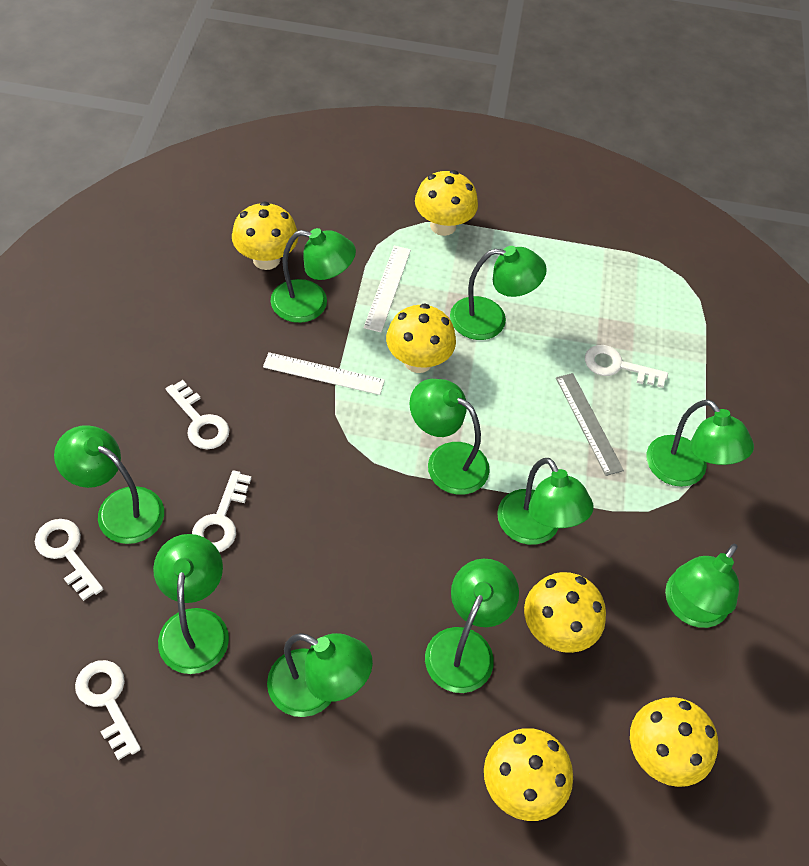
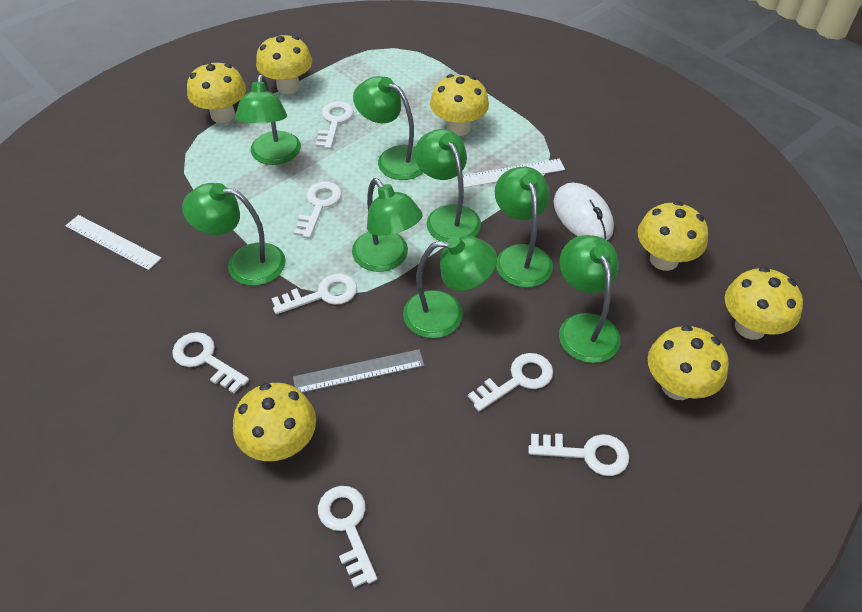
green lamp: 10 -> 8
white key: 5 -> 7
white mouse: 0 -> 1
yellow mushroom: 6 -> 7

